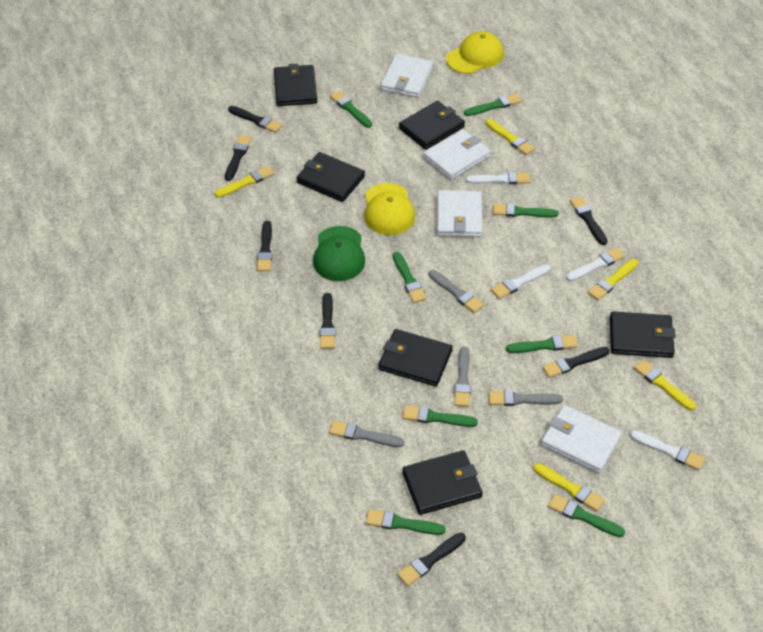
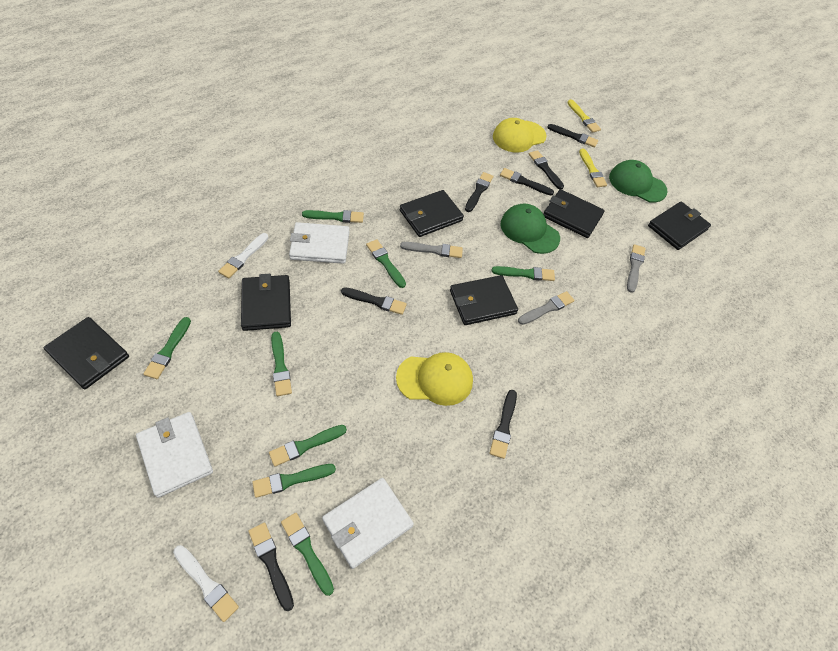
green cap: 1 -> 2
grey brush: 4 -> 3
white brush: 4 -> 2
white wallet: 4 -> 3
yellow brush: 5 -> 2

